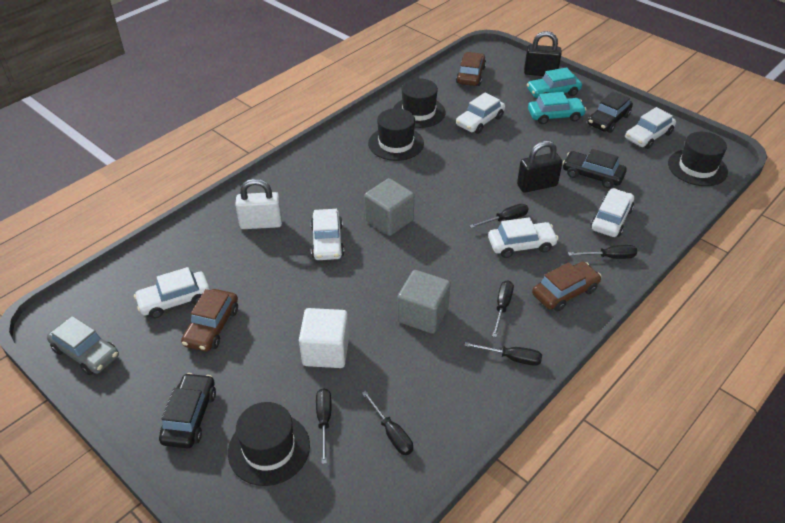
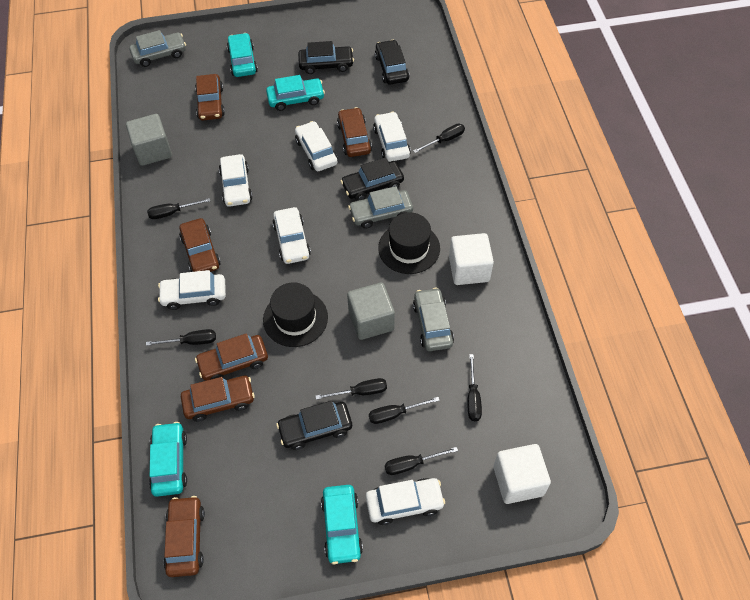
black car: 3 -> 4
black hat: 4 -> 2
black padlock: 2 -> 0
black screwdriver: 6 -> 7
brown car: 3 -> 6
grey car: 1 -> 3
turquoise car: 2 -> 4
white cube: 1 -> 2
white padlock: 1 -> 0

